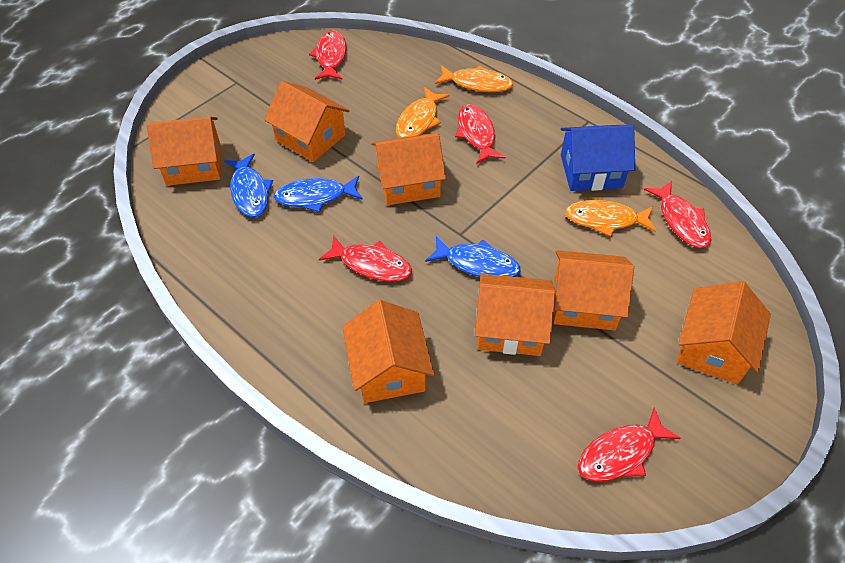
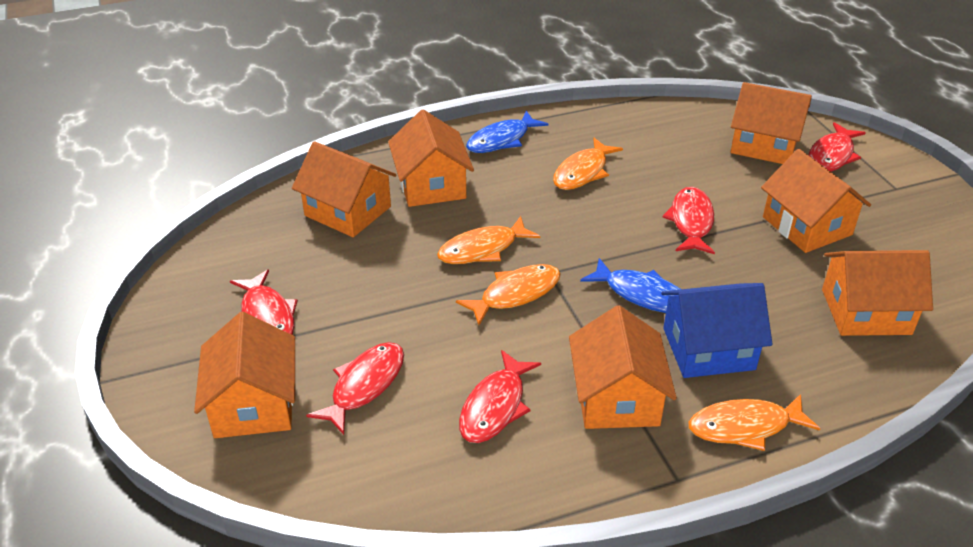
blue fish: 3 -> 2
orange fish: 3 -> 4

